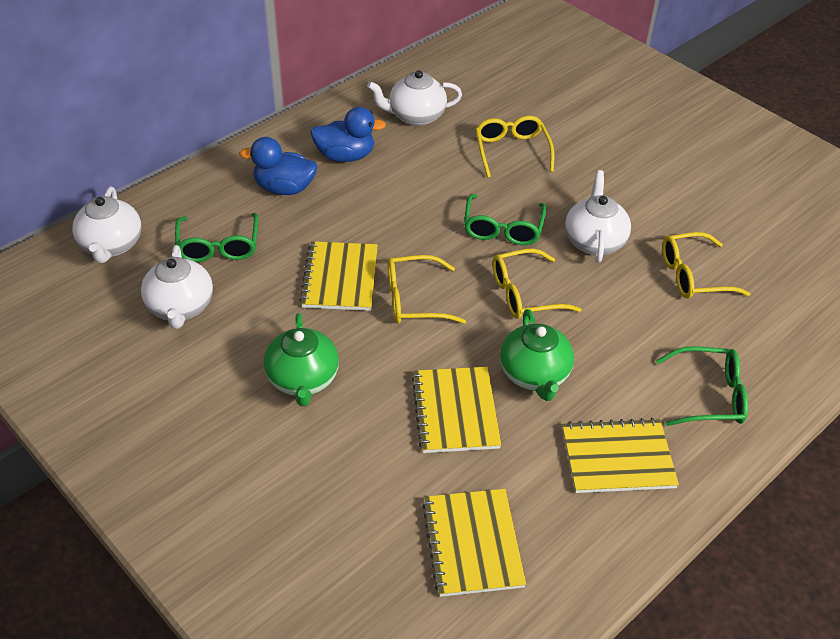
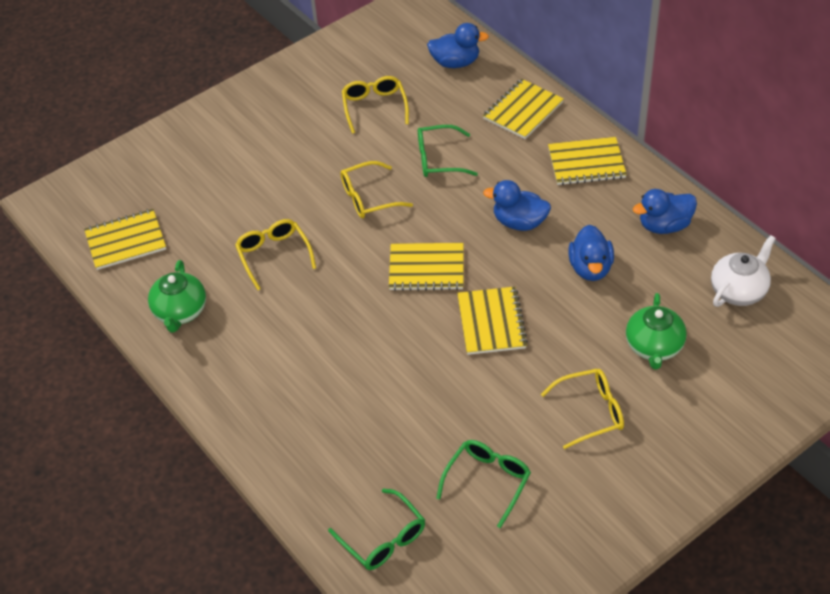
blue duck: 2 -> 4
white teapot: 4 -> 1
yellow notebook: 4 -> 5

